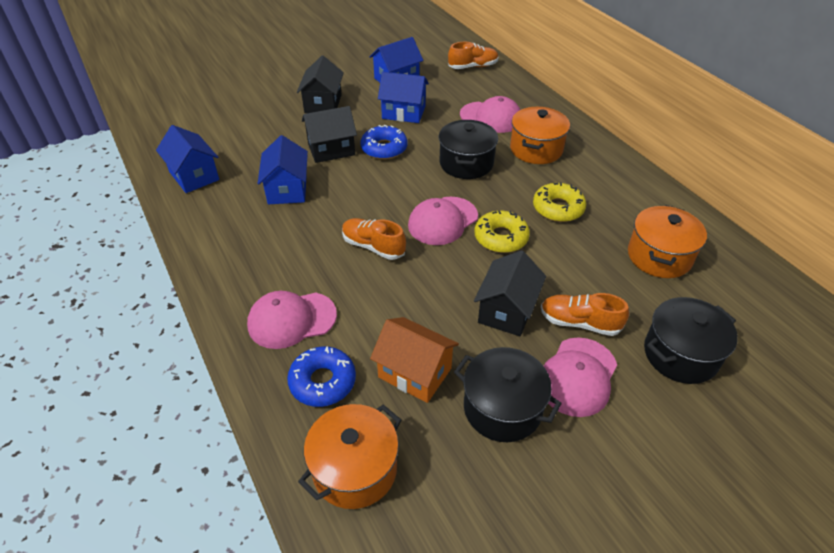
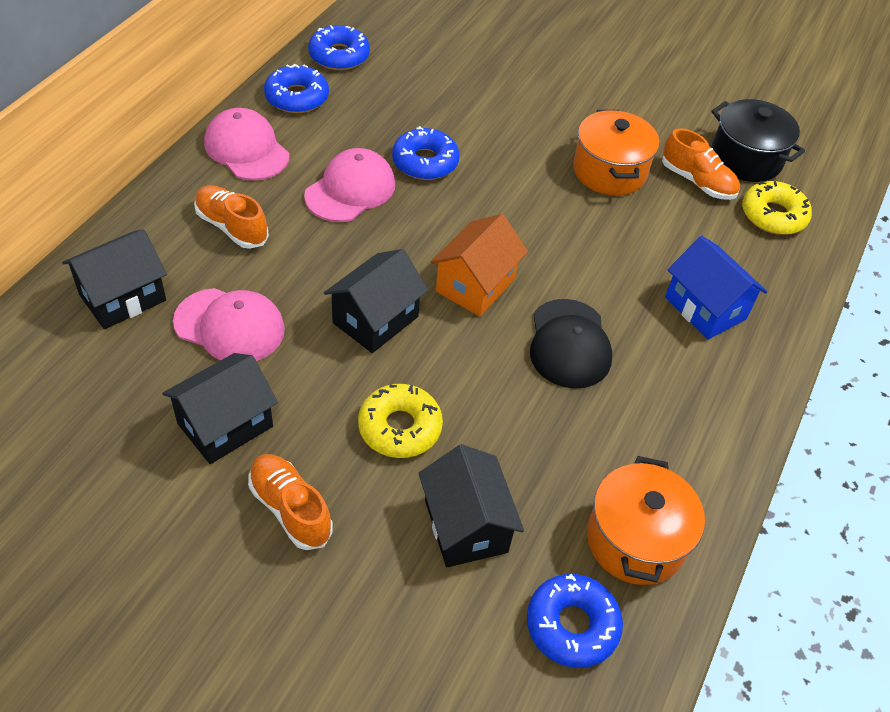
black cap: 0 -> 1
black house: 3 -> 4
black pot: 3 -> 1
blue donut: 2 -> 4
blue house: 4 -> 1
orange pot: 3 -> 2
pink cap: 4 -> 3

